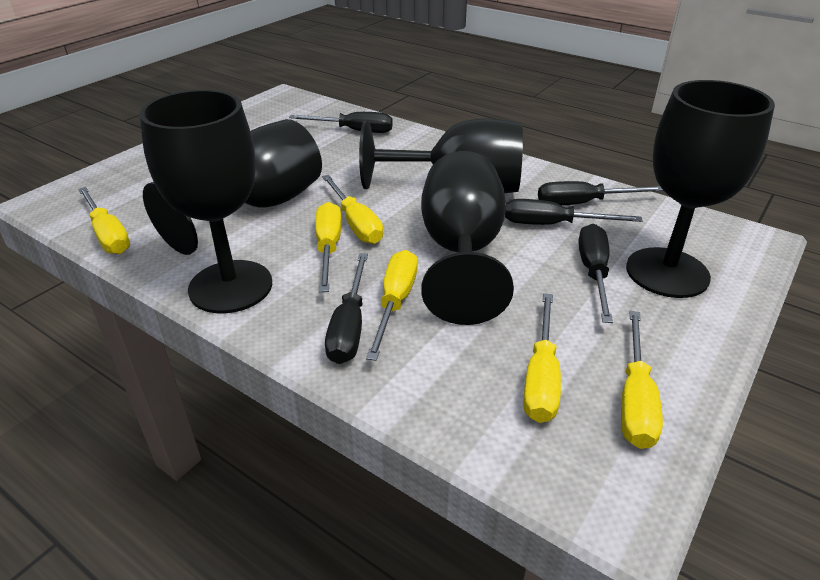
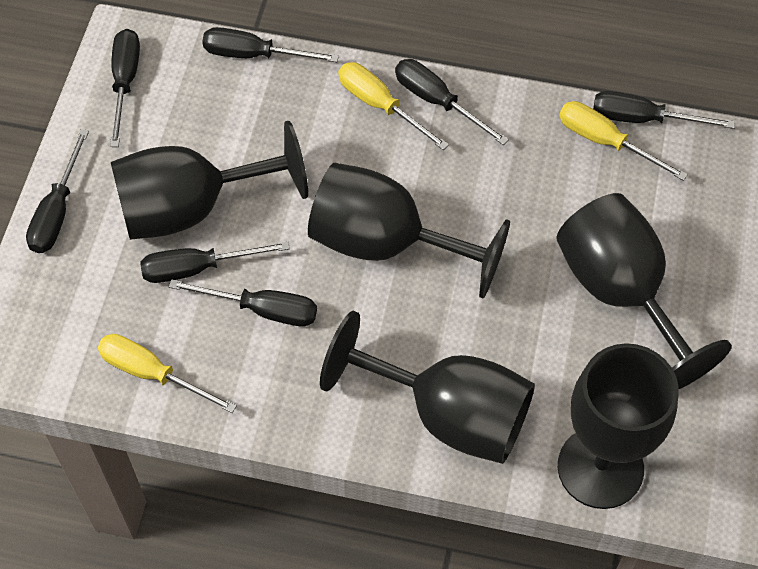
black screwdriver: 5 -> 7
yellow screwdriver: 6 -> 3

